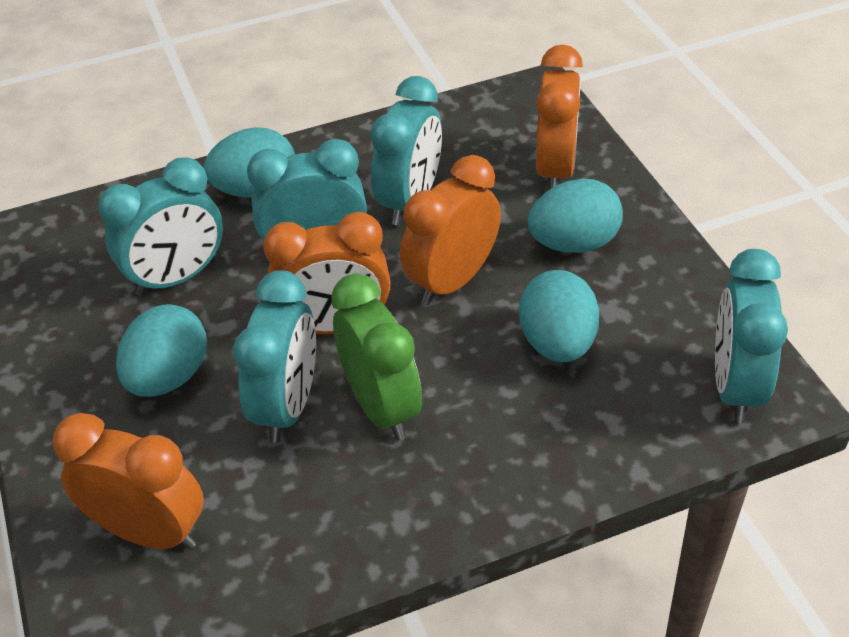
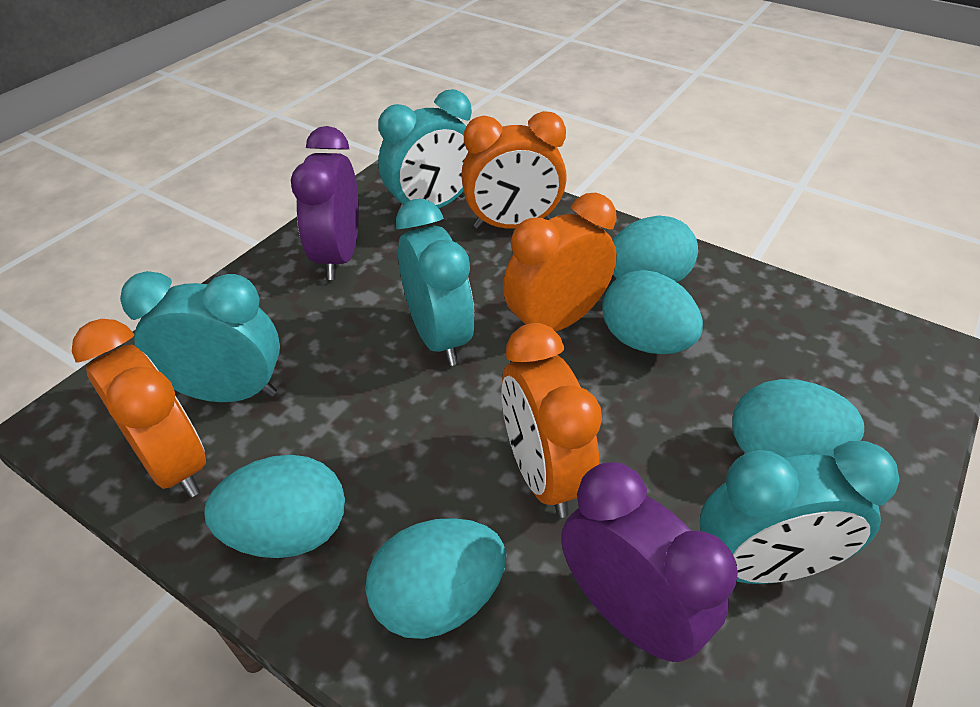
green clock: 1 -> 0
purple clock: 0 -> 2
turquoise clock: 5 -> 4
turquoise egg: 4 -> 5

